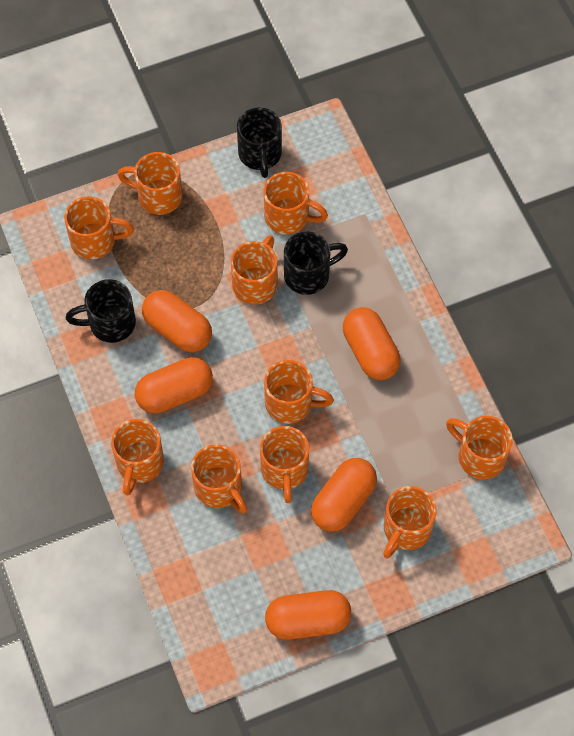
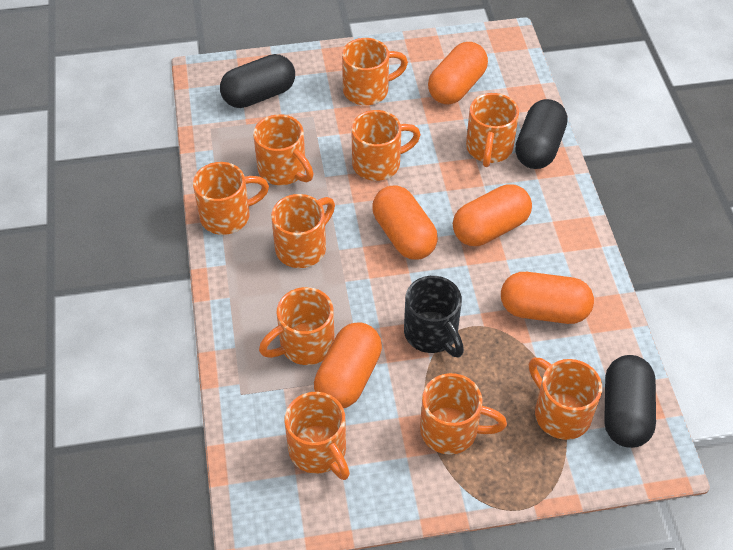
black capsule: 0 -> 3
black mug: 3 -> 1

